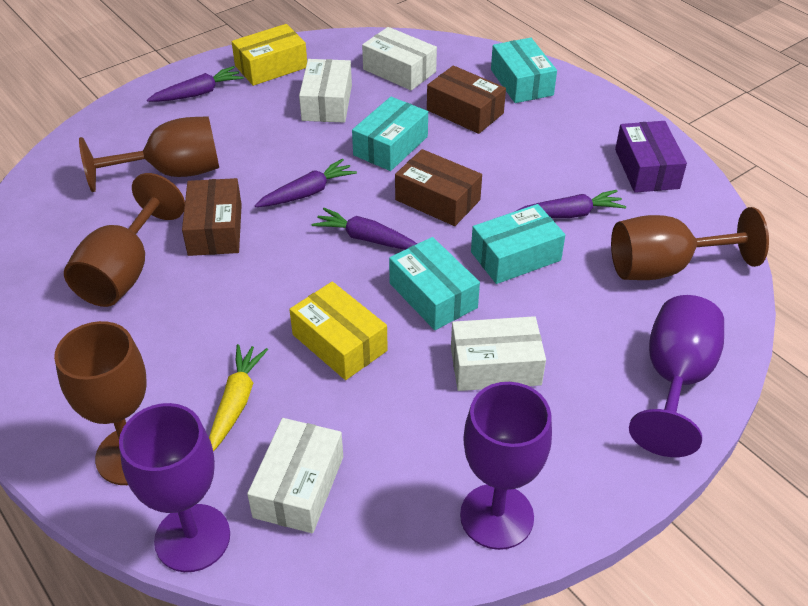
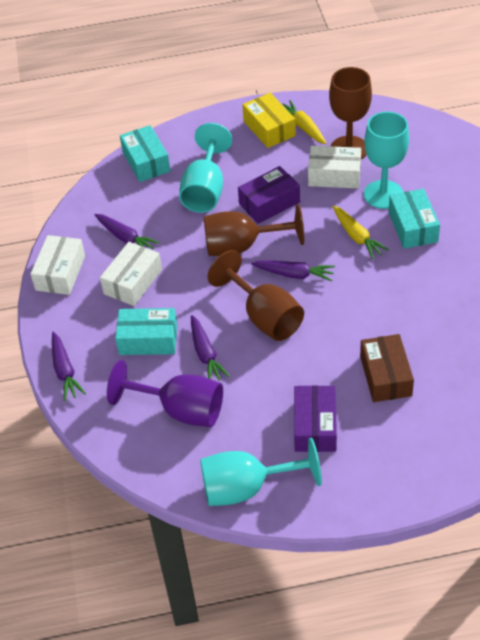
brown box: 3 -> 1
brown goblet: 4 -> 3
purple box: 1 -> 2
purple goblet: 3 -> 1
turquoise box: 4 -> 3
turquoise goblet: 0 -> 3
white box: 4 -> 3
yellow box: 2 -> 1
yellow carrot: 1 -> 2

